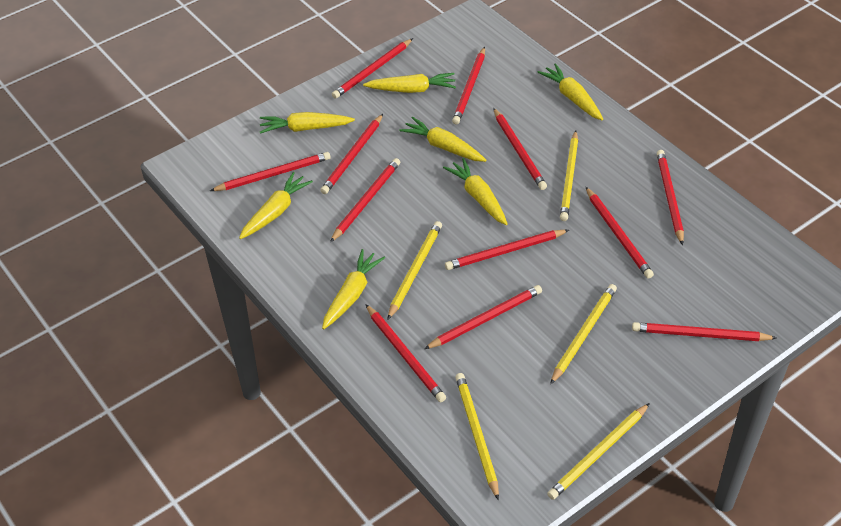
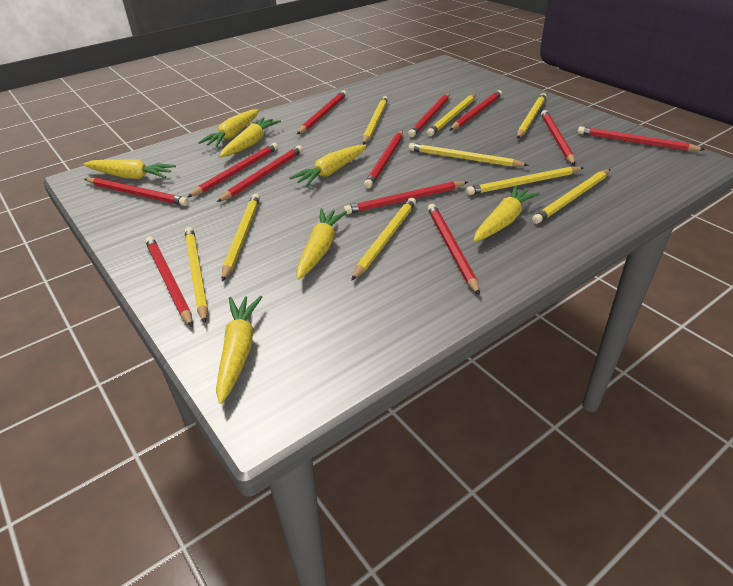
yellow pencil: 5 -> 9

